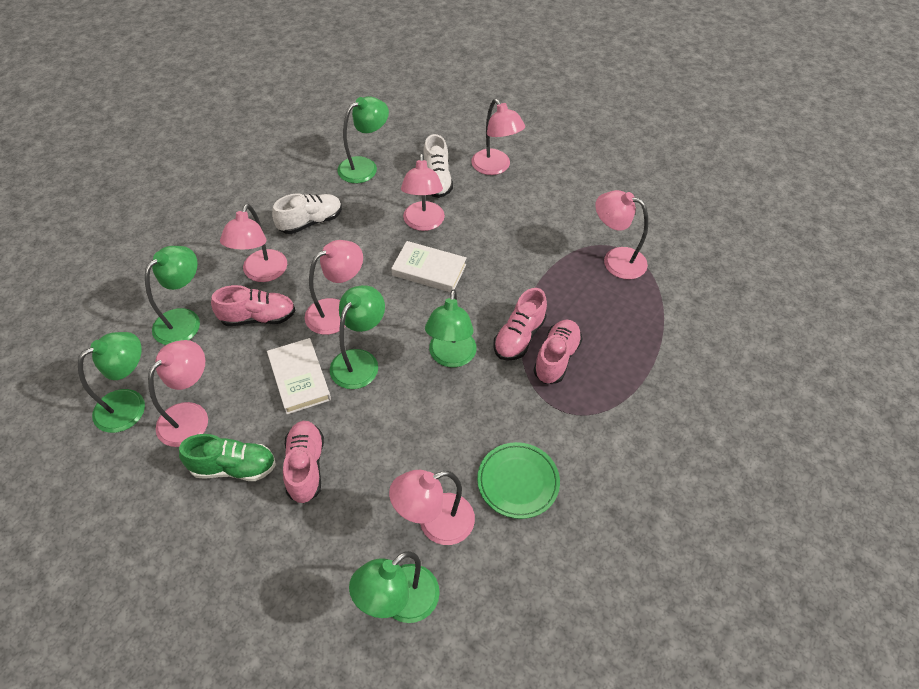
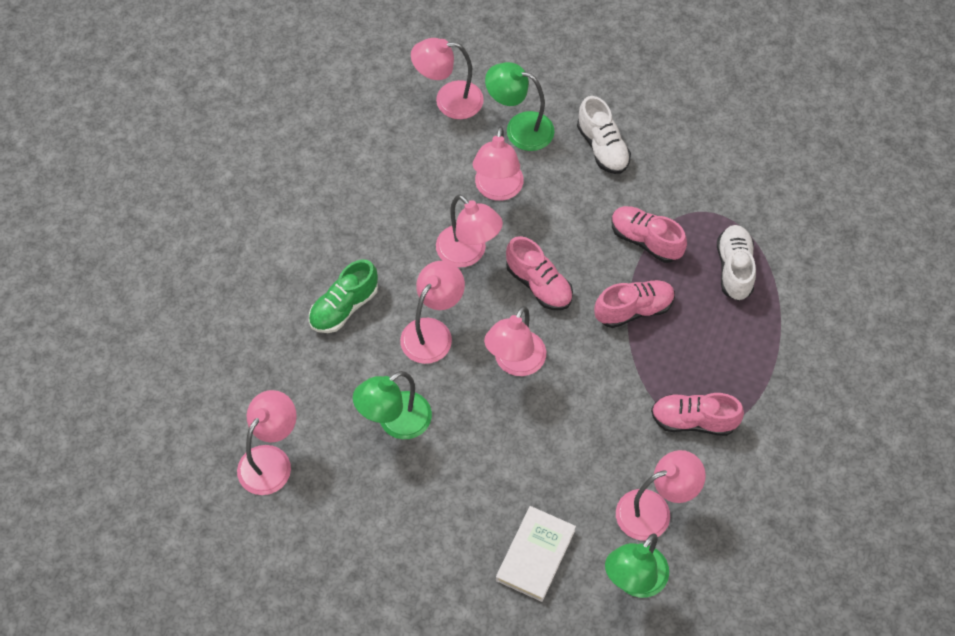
green lamp: 6 -> 3
green plate: 1 -> 0
white book: 2 -> 1

